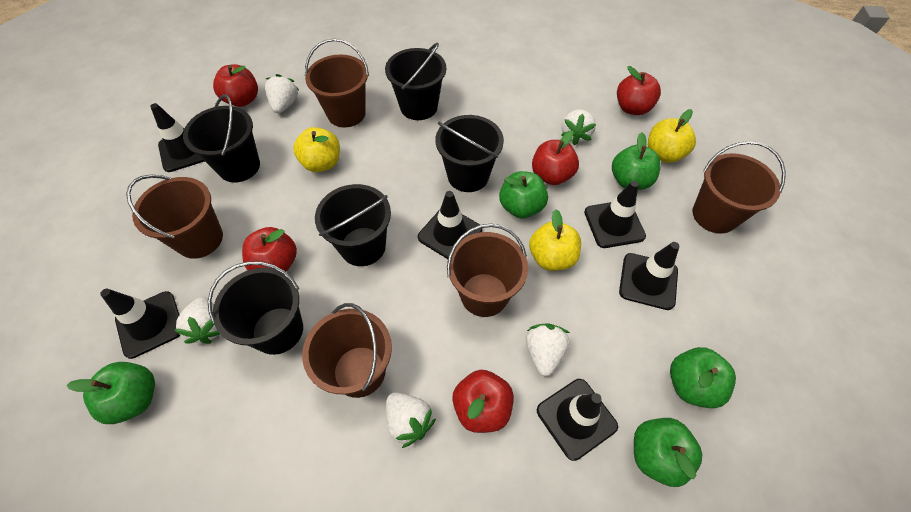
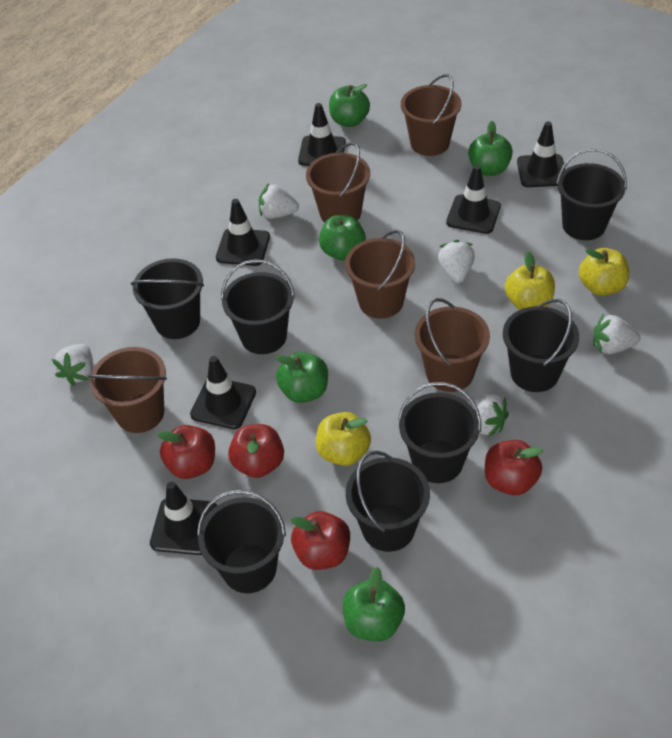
black bucket: 5 -> 7
red apple: 5 -> 4

